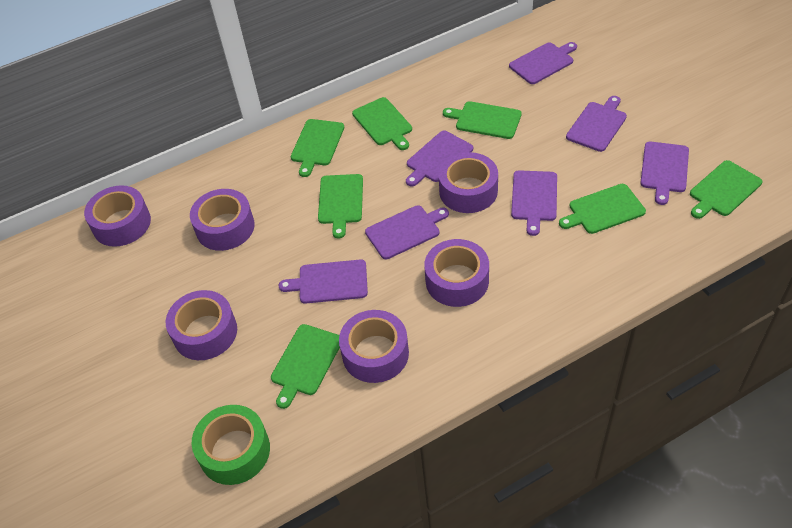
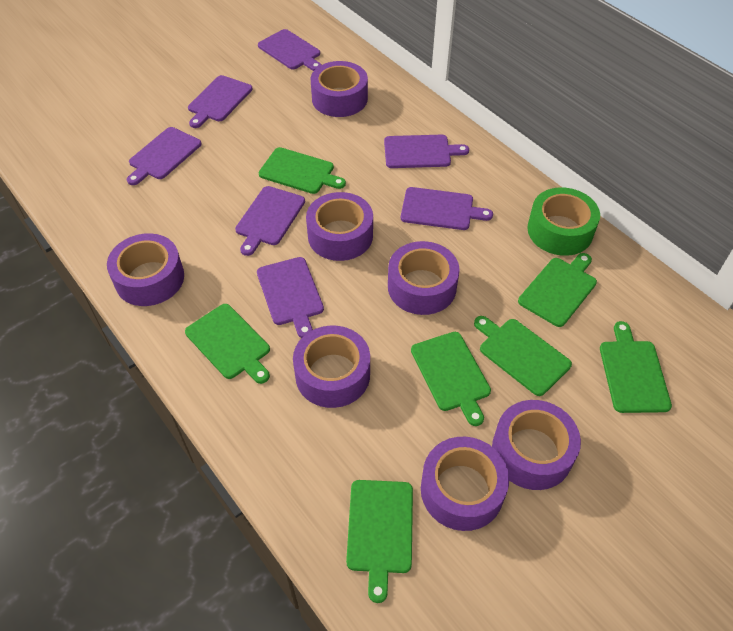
purple tape: 6 -> 7

